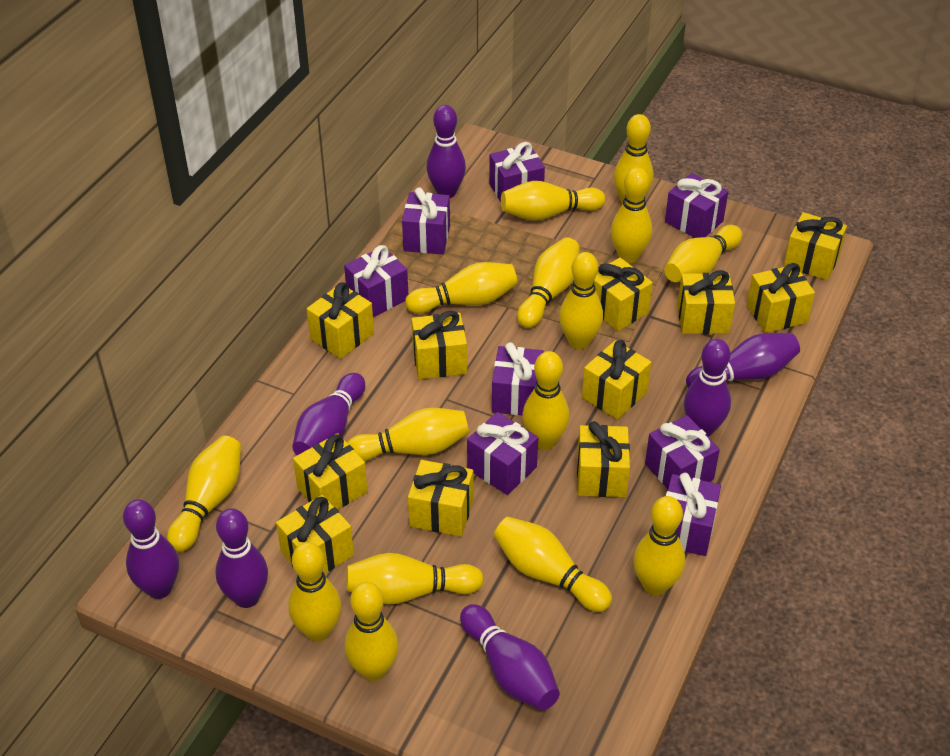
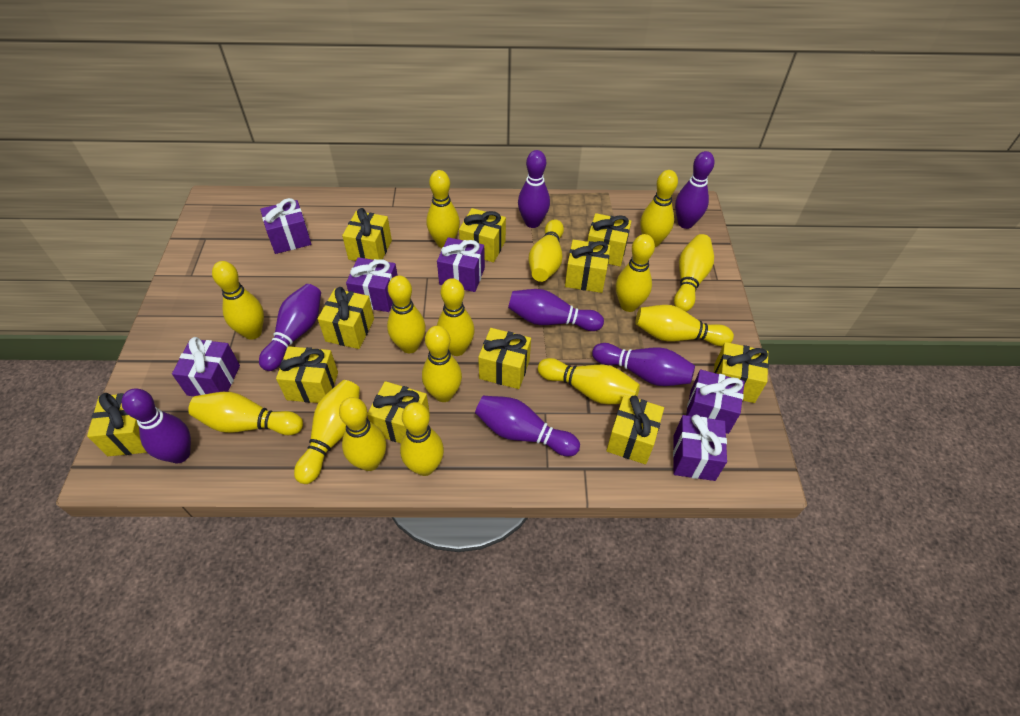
purple gift: 8 -> 6

